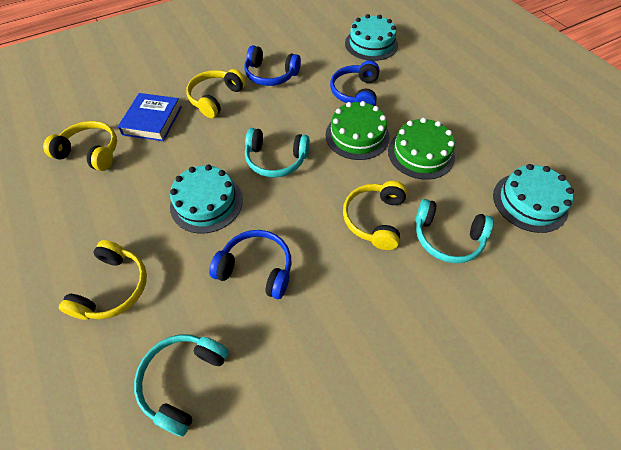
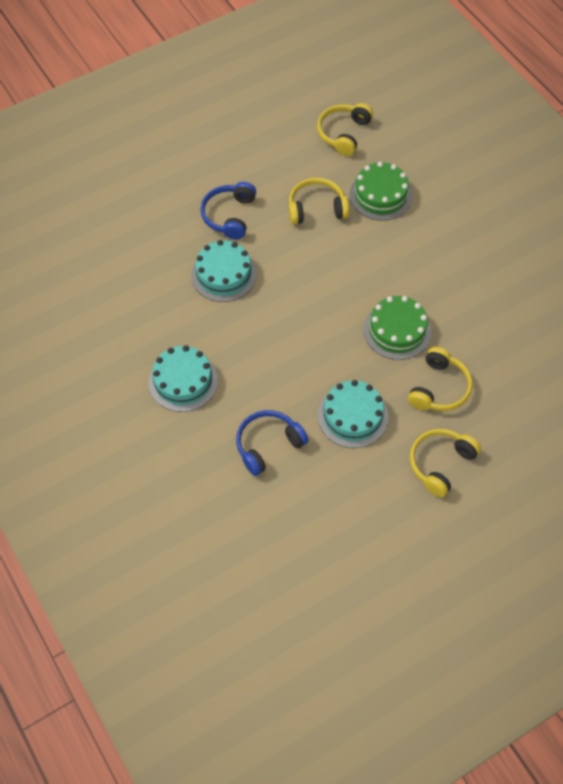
blue book: 1 -> 0
blue headphones: 3 -> 2
turquoise headphones: 3 -> 0

